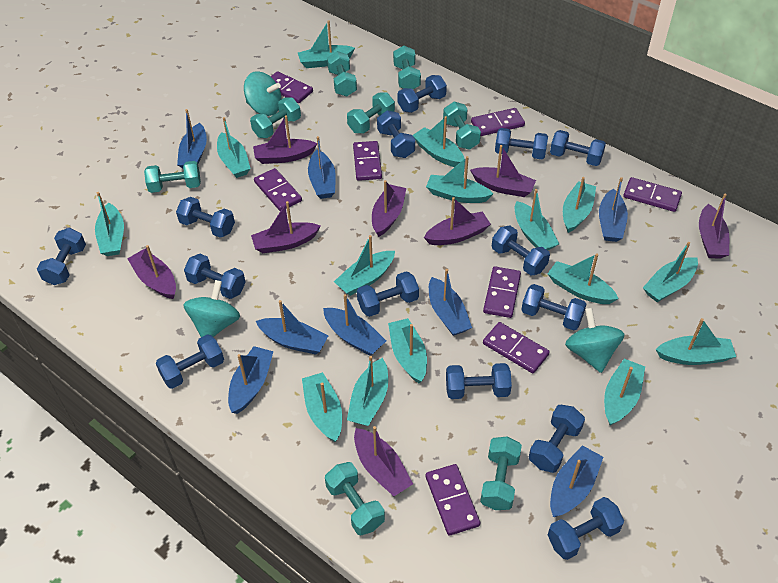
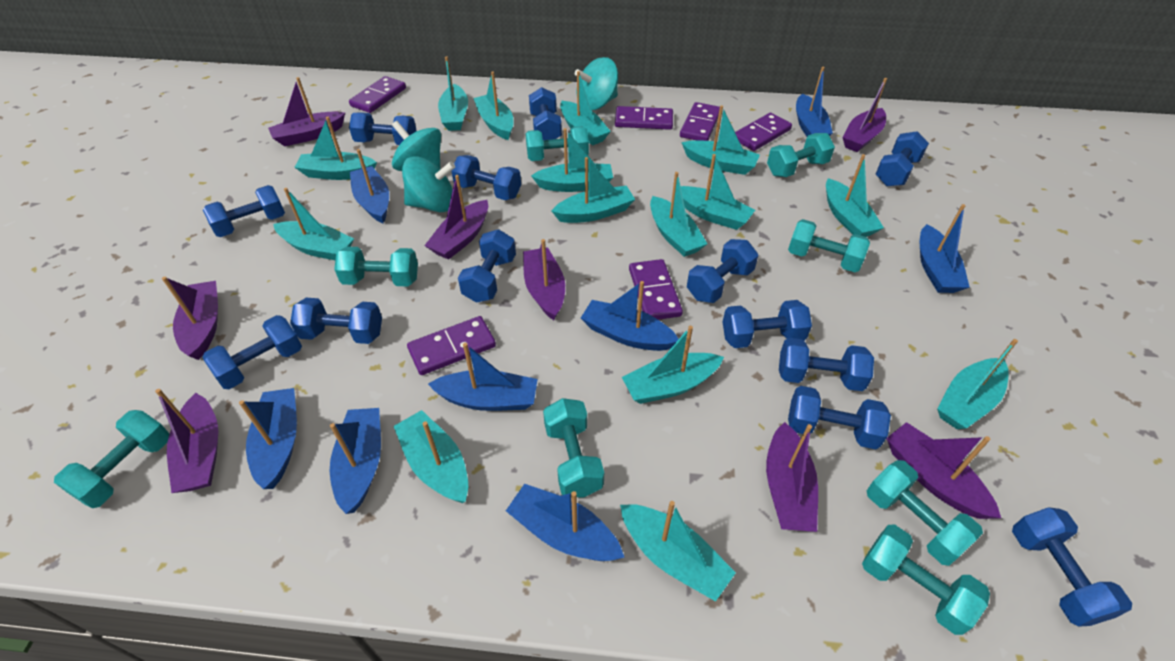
blue dumbbell: 14 -> 13
purple domino: 8 -> 6

